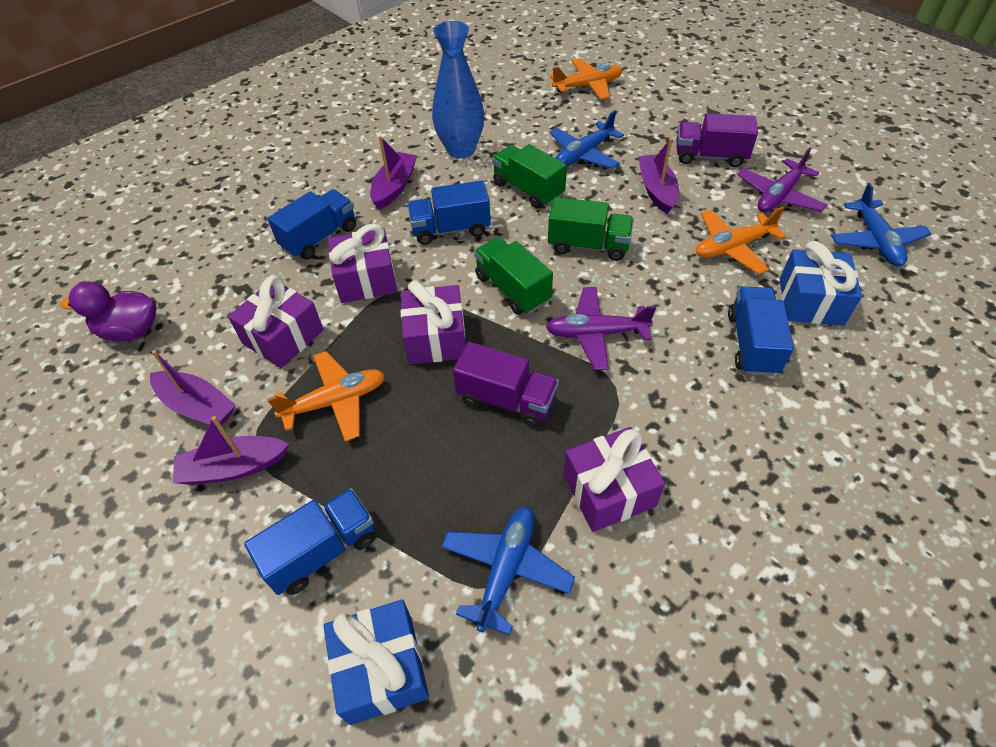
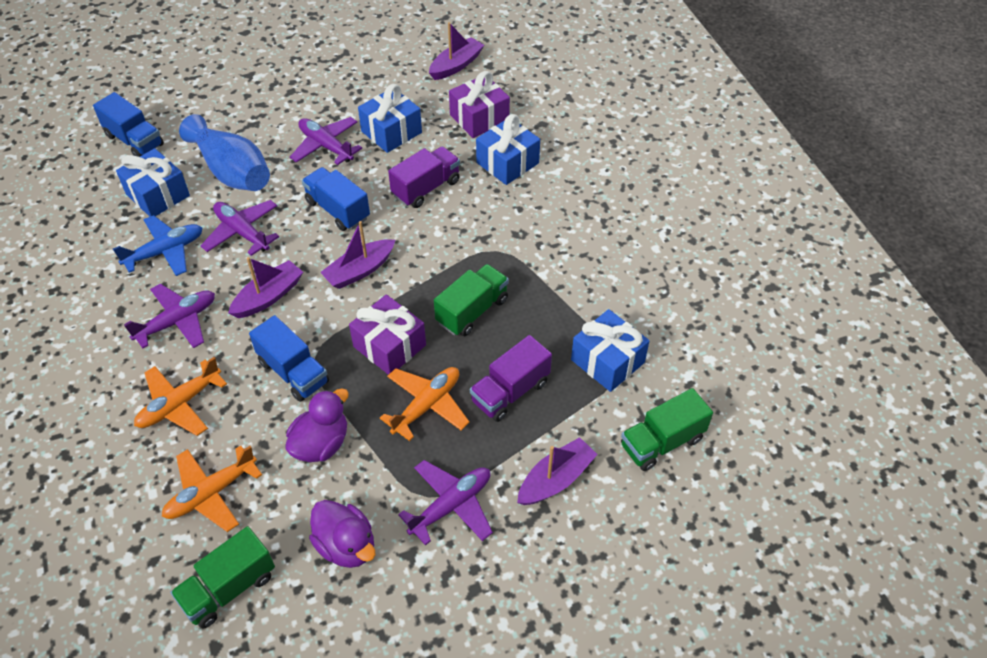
blue gift: 2 -> 4
blue plane: 3 -> 1
blue truck: 4 -> 3
purple duck: 1 -> 2
purple gift: 4 -> 2
purple plane: 2 -> 4

